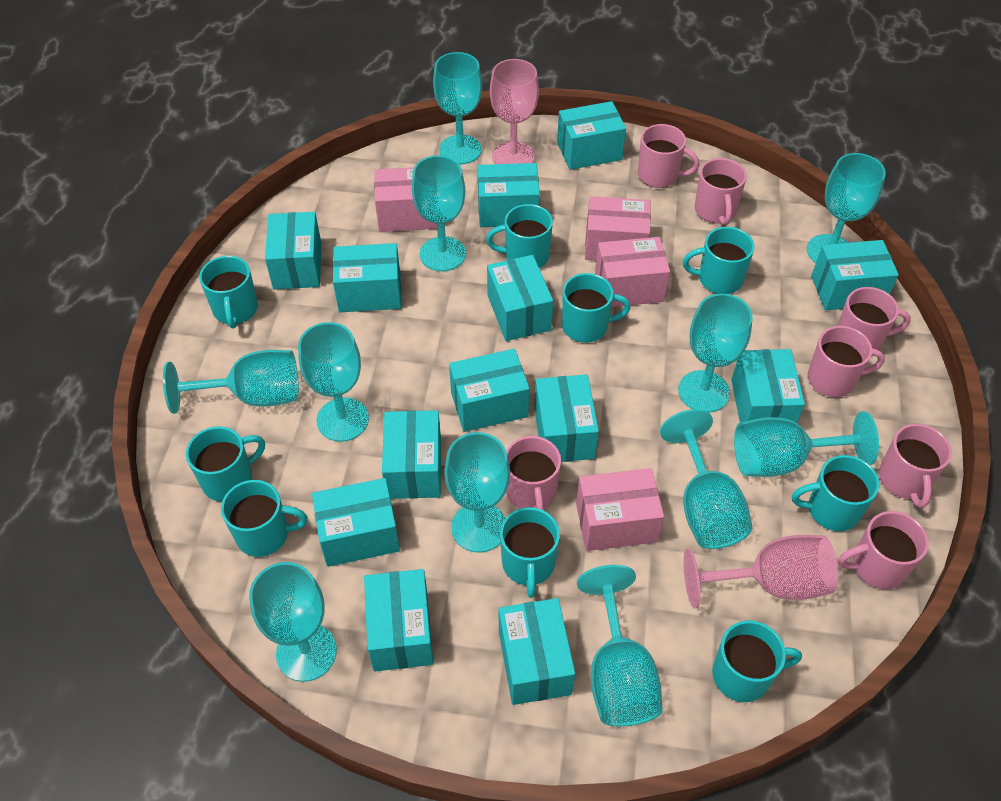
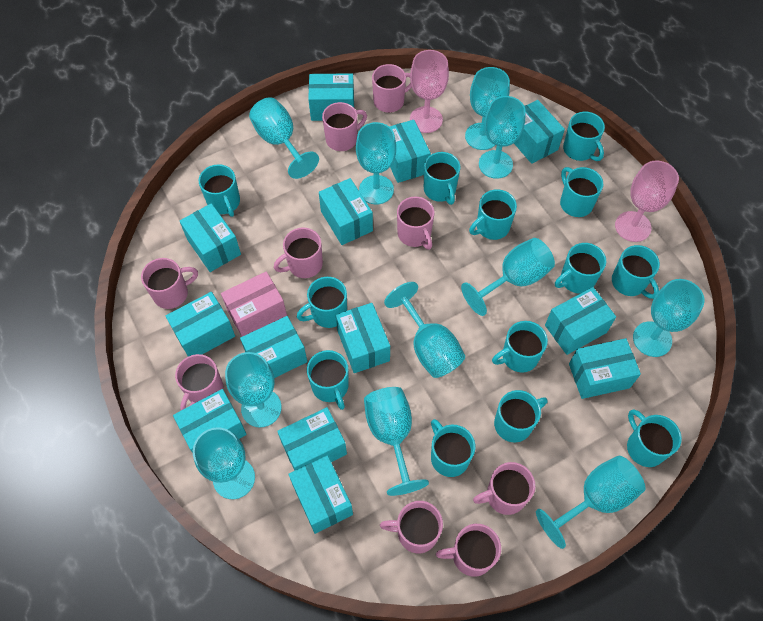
pink box: 4 -> 1
pink mug: 7 -> 9
turquoise mug: 9 -> 13

